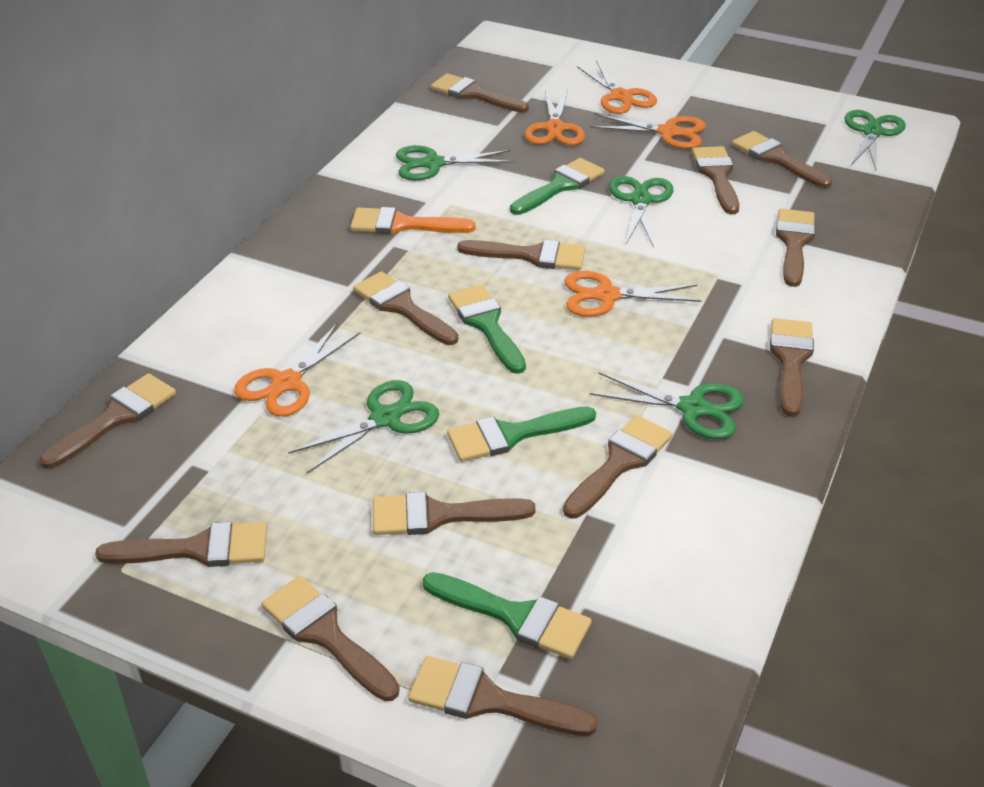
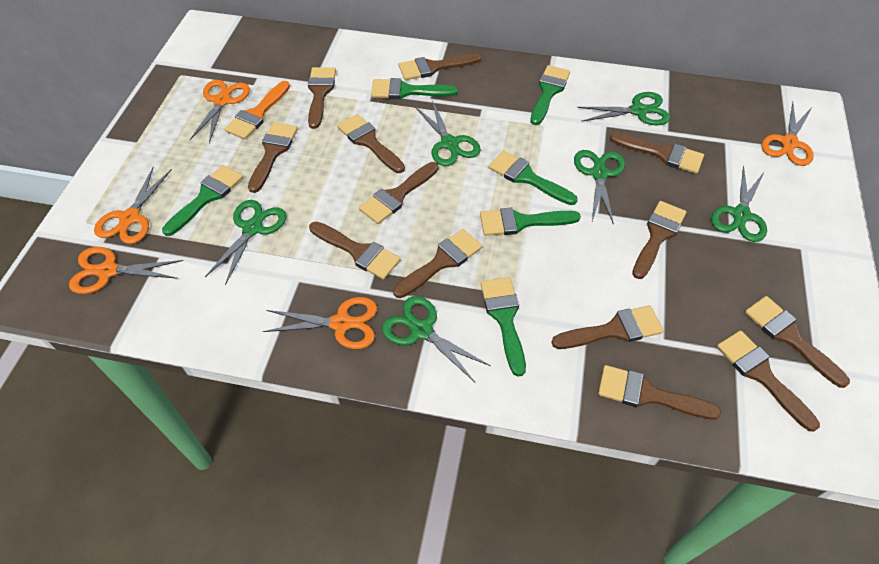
green brush: 4 -> 6
green scissors: 5 -> 6

